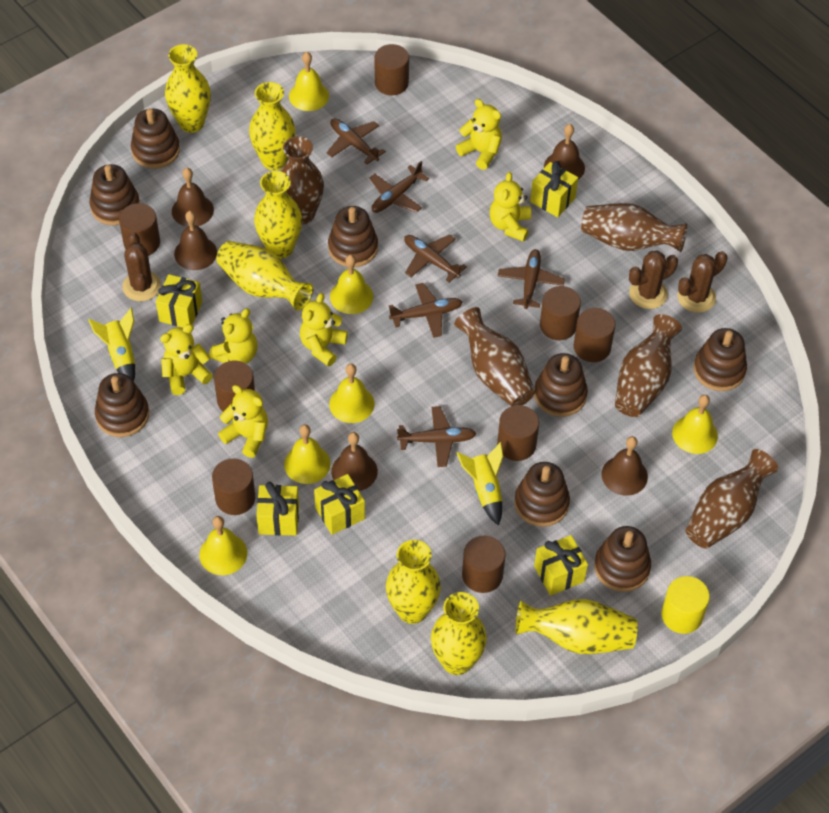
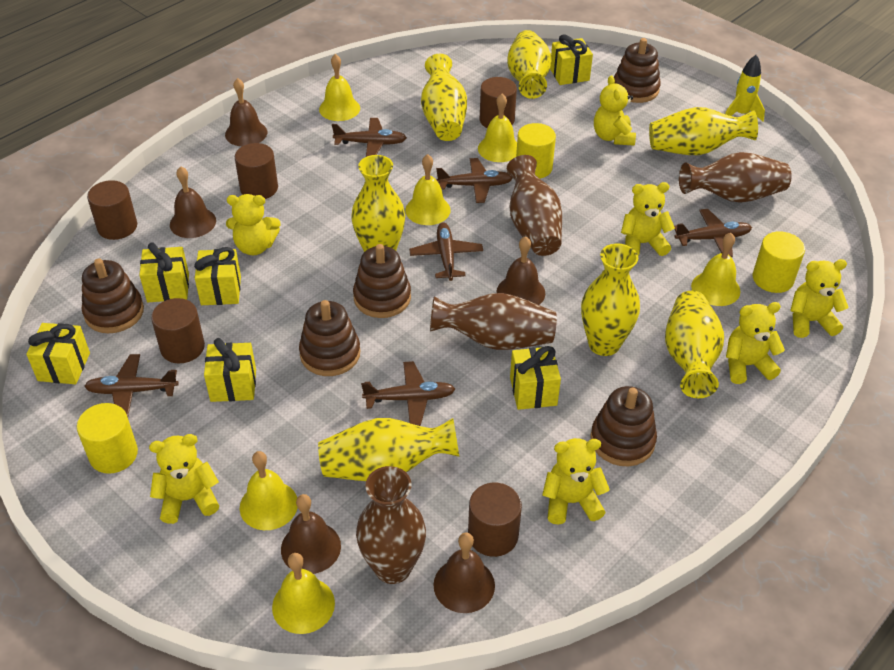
brown cactus: 3 -> 0
brown cylinder: 8 -> 5
brown stacking toy: 8 -> 5
brown vase: 5 -> 4
yellow cylinder: 1 -> 3
yellow gift: 5 -> 6
yellow rocket: 2 -> 1
yellow teddy bear: 6 -> 7

